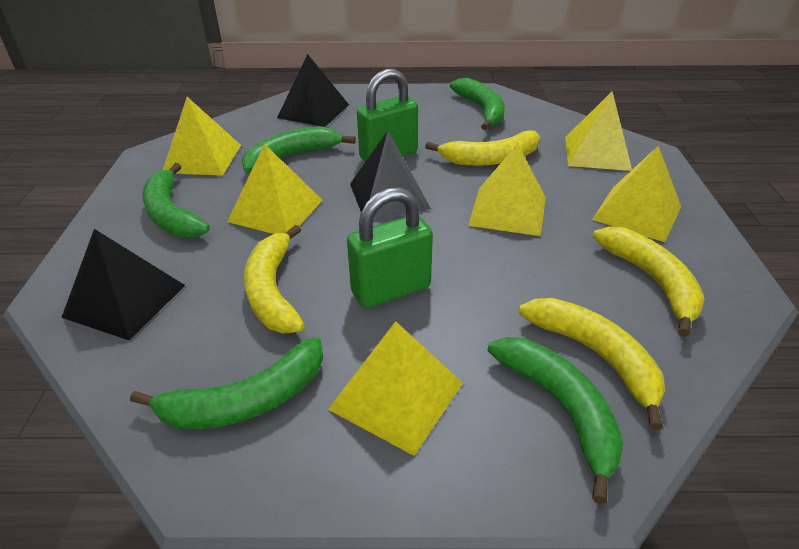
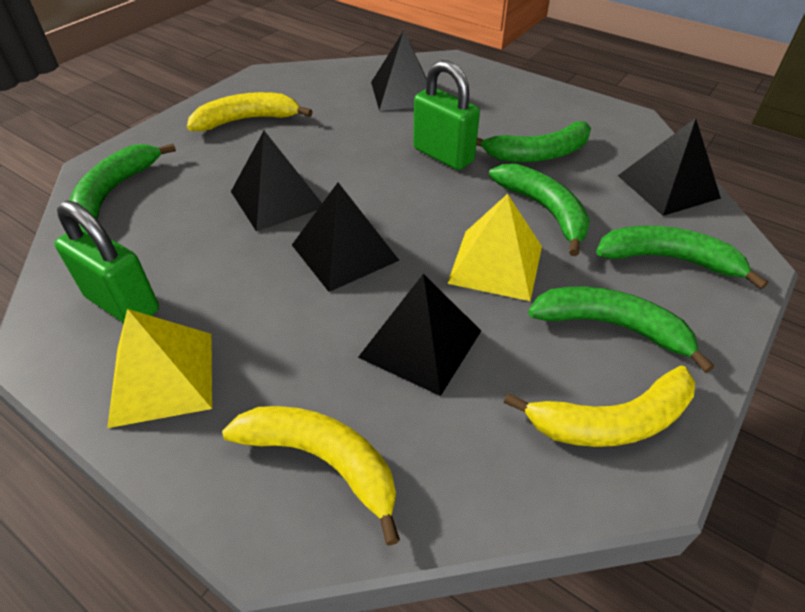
black pyramid: 3 -> 5
yellow banana: 4 -> 3
yellow pyramid: 6 -> 2

